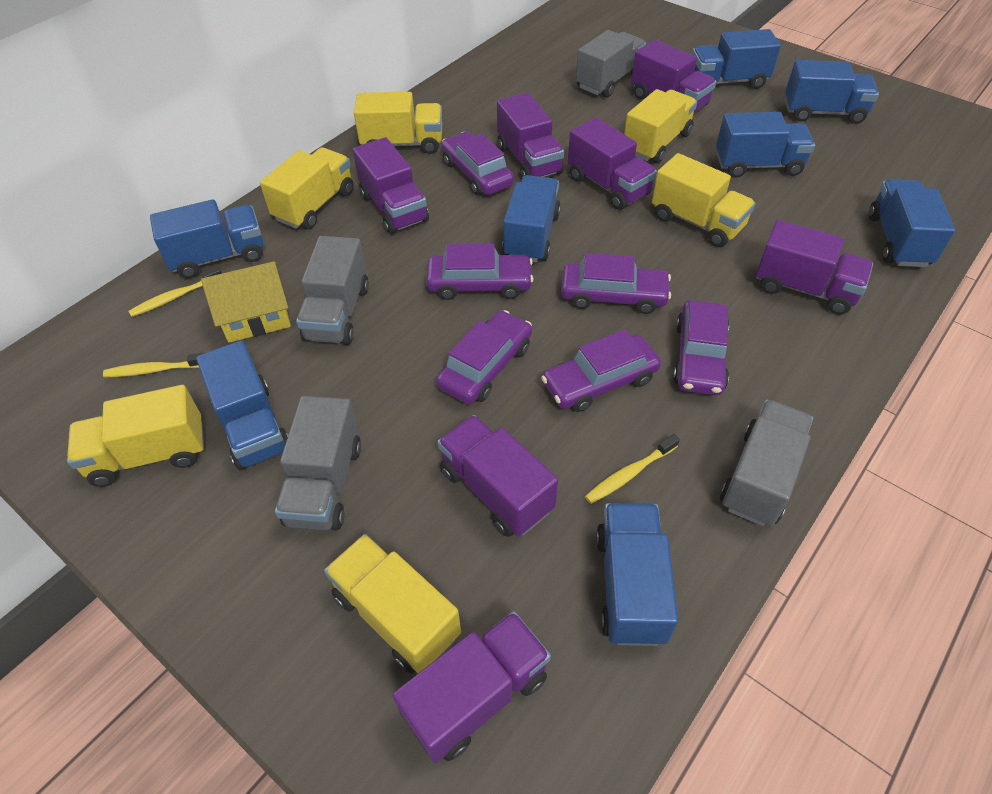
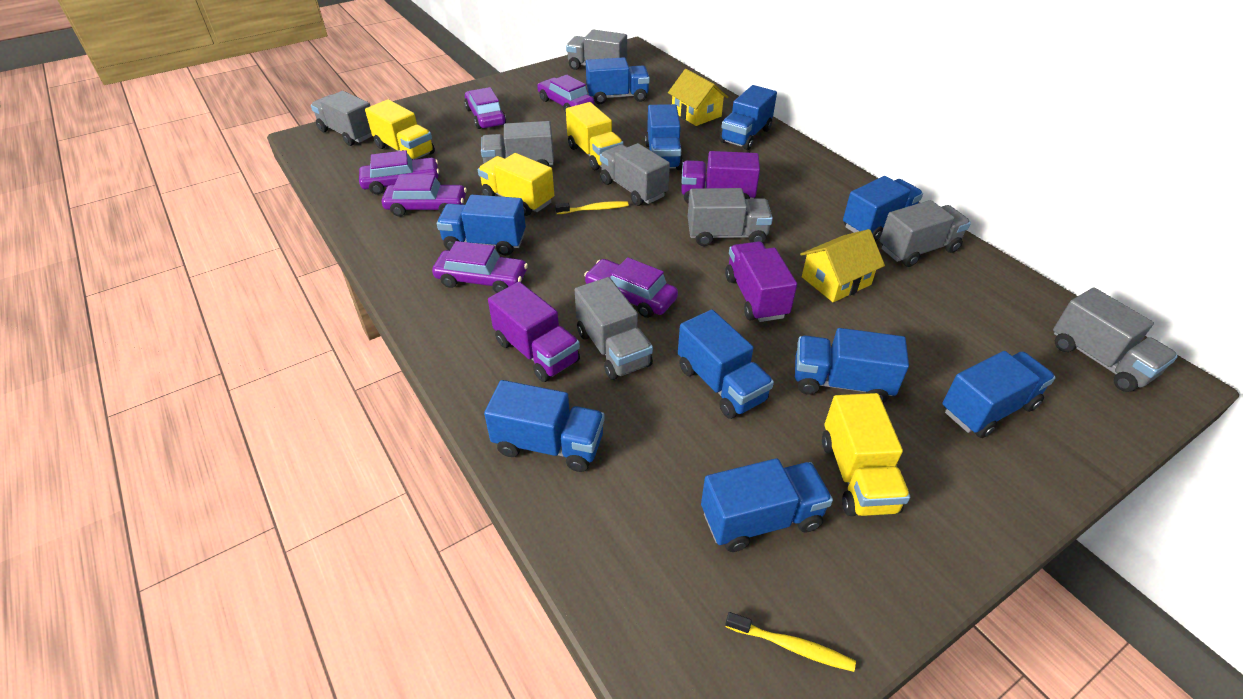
blue truck: 8 -> 10
grey truck: 4 -> 8
purple truck: 7 -> 3
yellow house: 1 -> 2
yellow toothbrush: 3 -> 2
yellow truck: 6 -> 4

